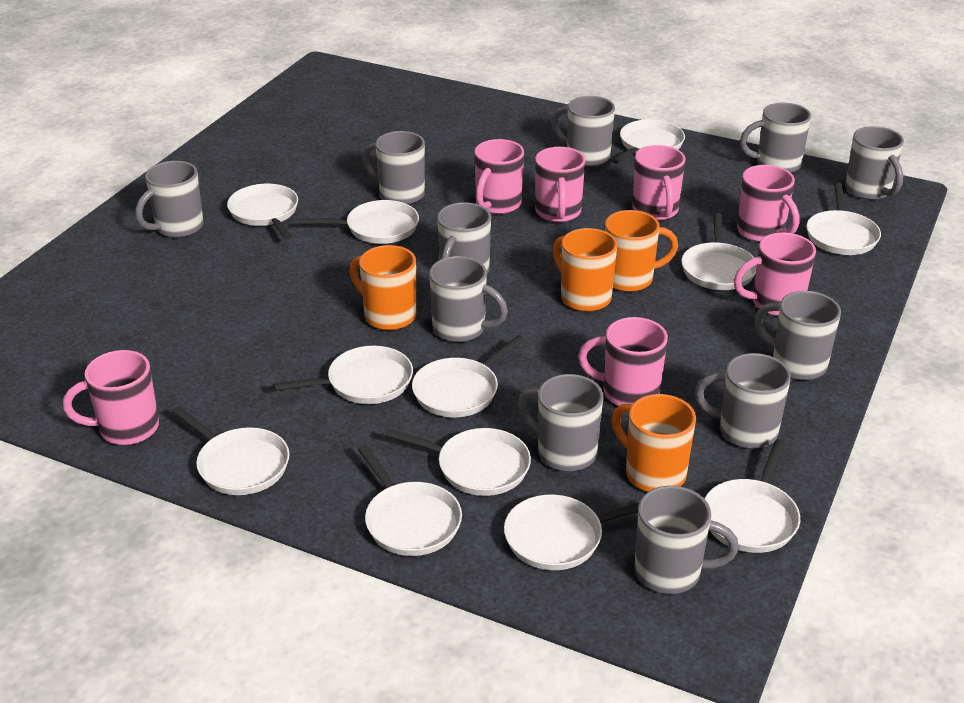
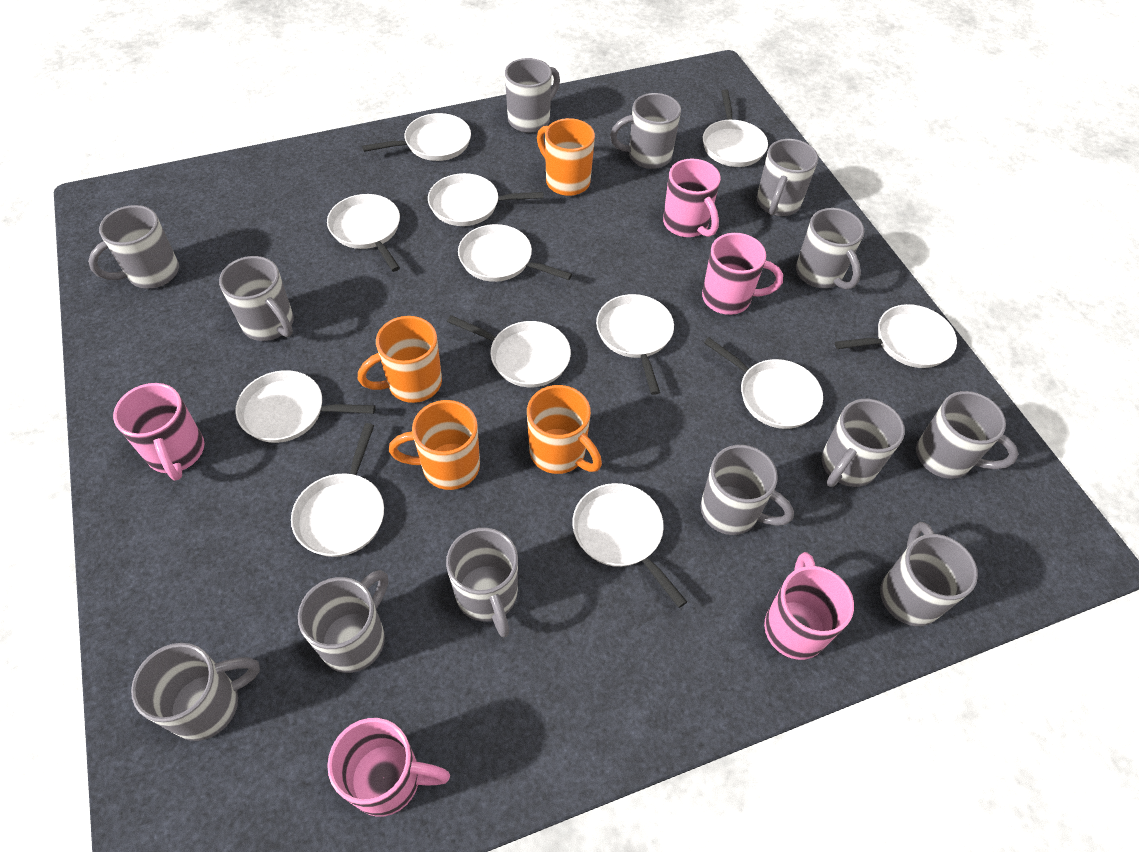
grey mug: 11 -> 13
pink mug: 7 -> 5

